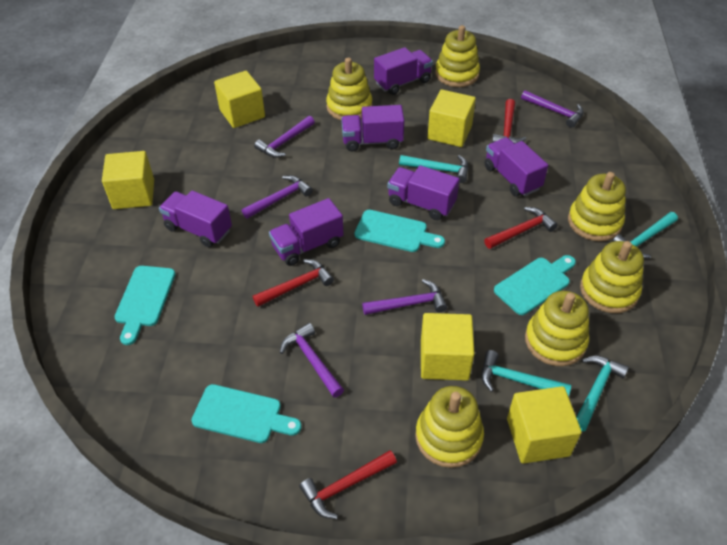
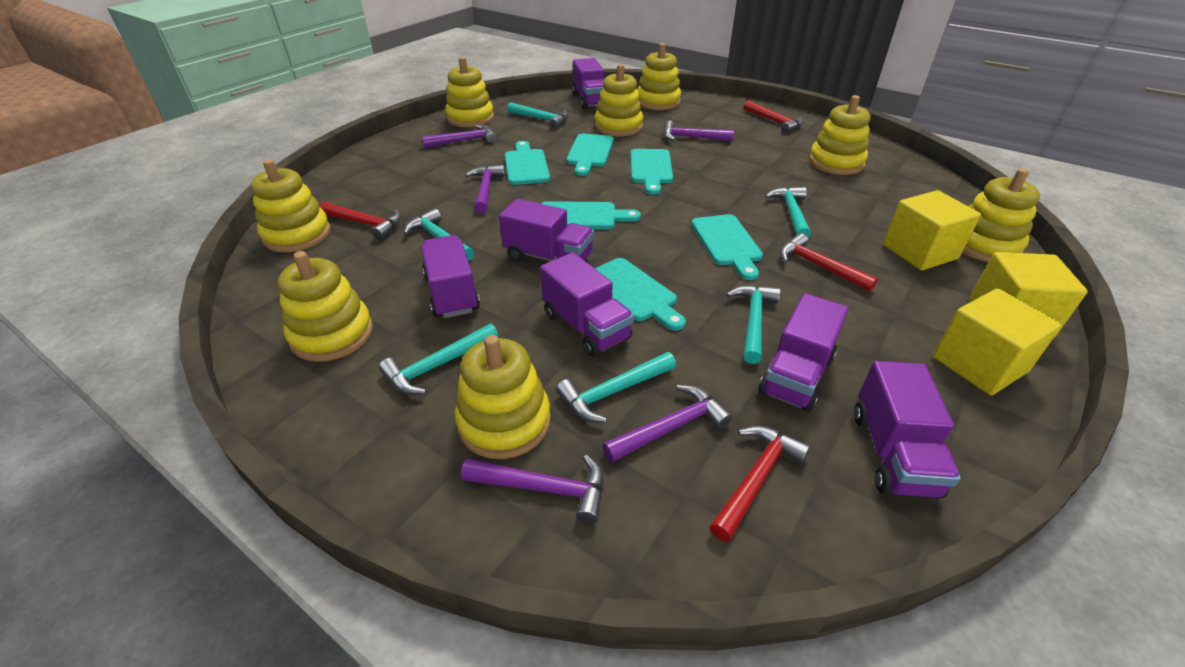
turquoise cutting board: 4 -> 6
turquoise hammer: 4 -> 6
yellow cube: 5 -> 3
yellow stacking toy: 6 -> 8

